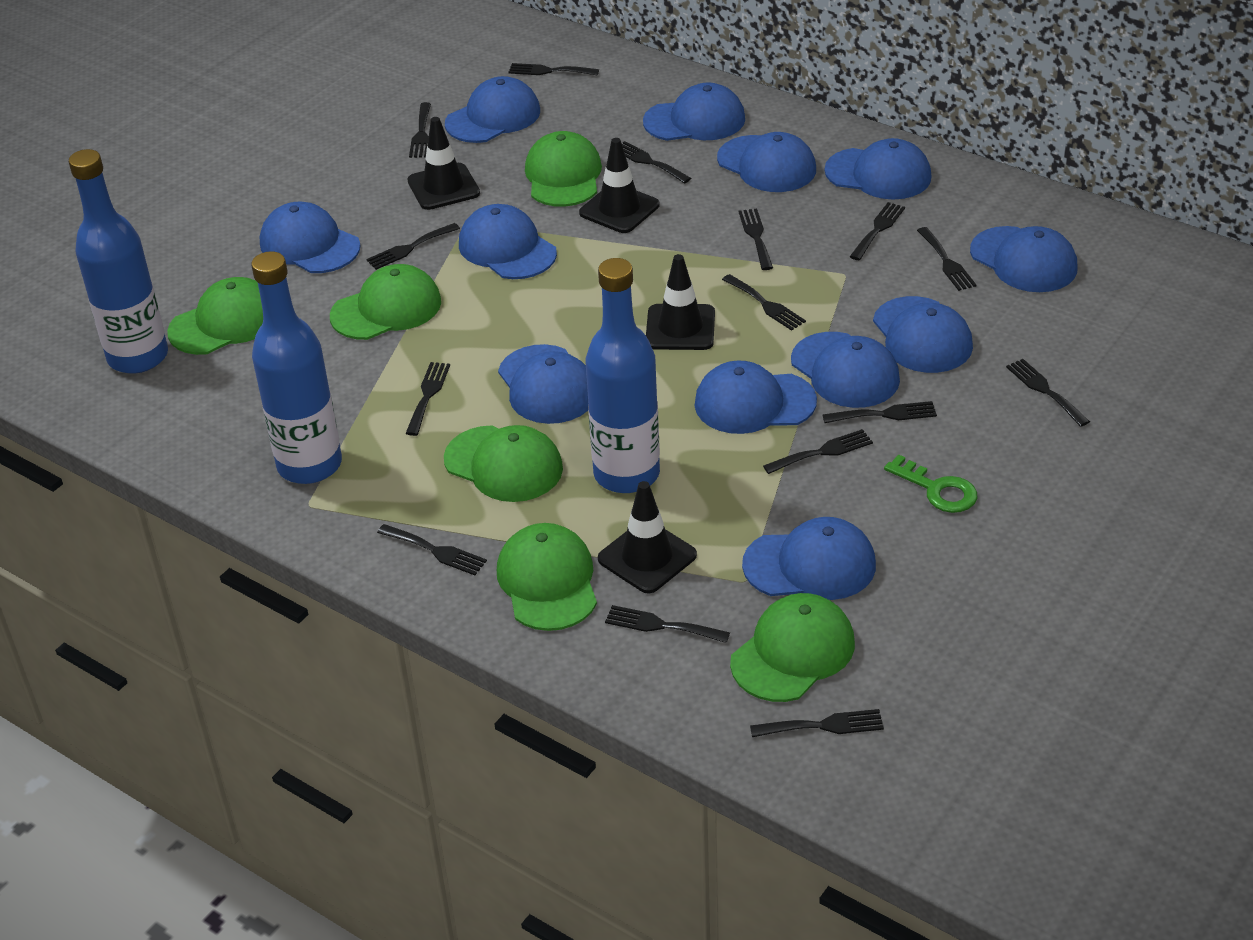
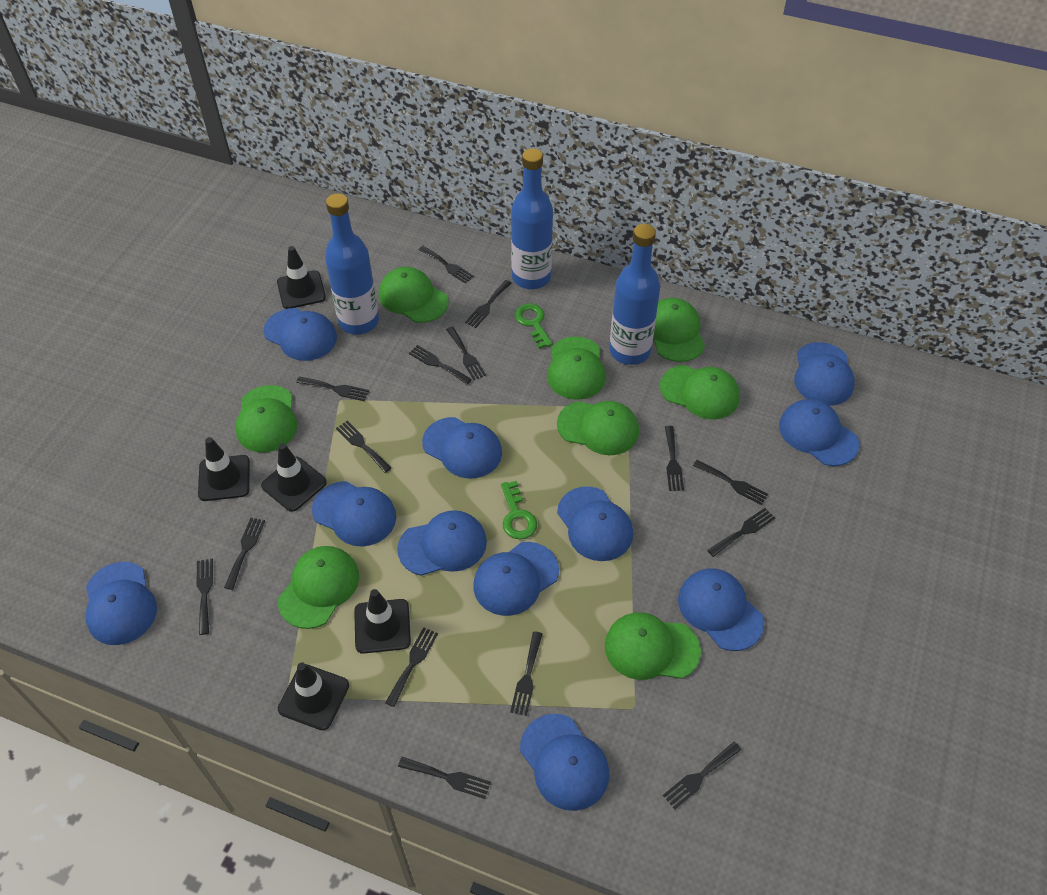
black traffic cone: 4 -> 5
blue cap: 12 -> 11
green cap: 6 -> 8
green key: 1 -> 2

